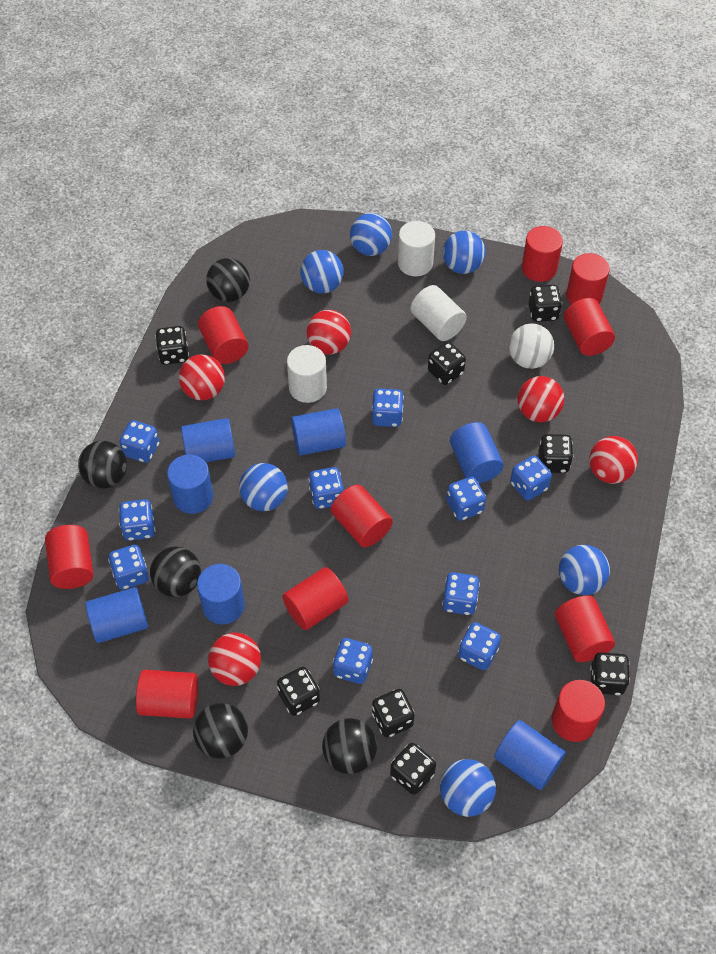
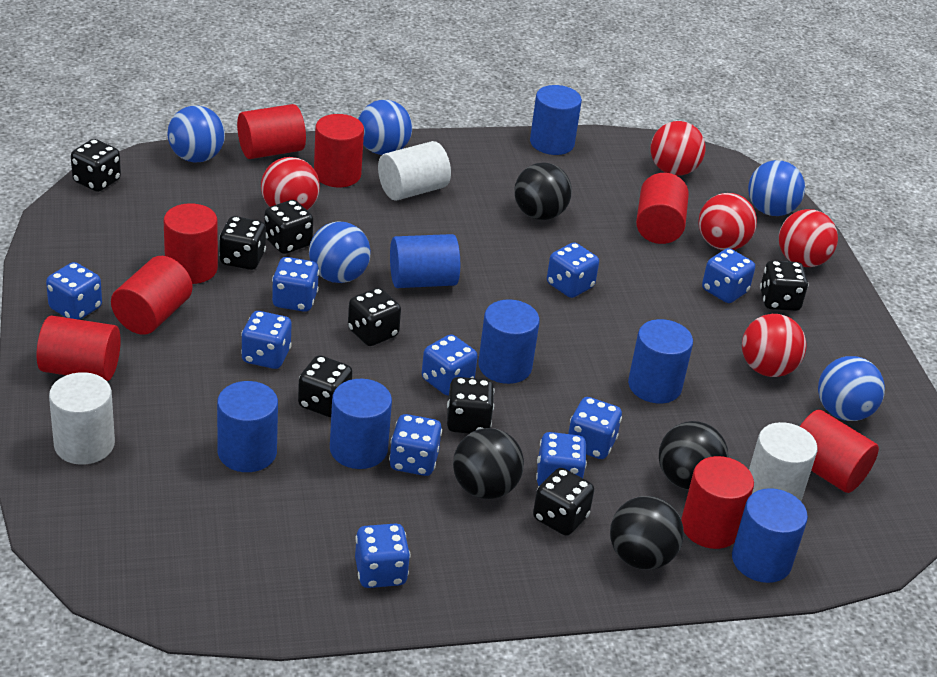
black ball: 5 -> 4
blue ball: 6 -> 5
red cylinder: 10 -> 8
white ball: 1 -> 0

